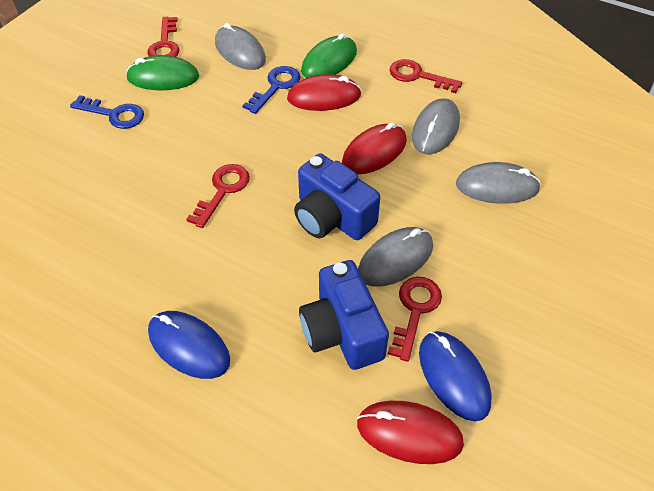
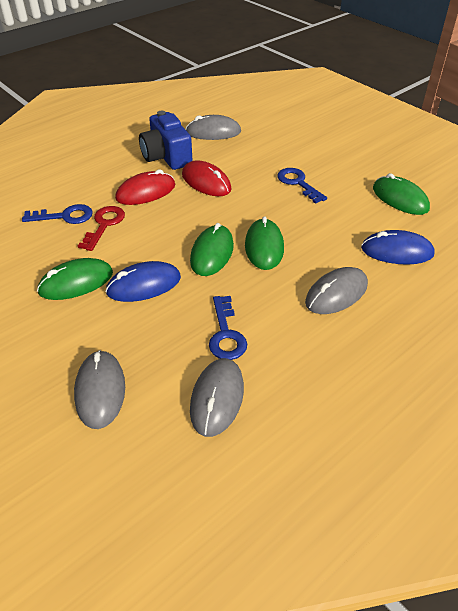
blue camera: 2 -> 1
blue key: 2 -> 3
green mouse: 2 -> 4
red key: 4 -> 1
red mouse: 3 -> 2

